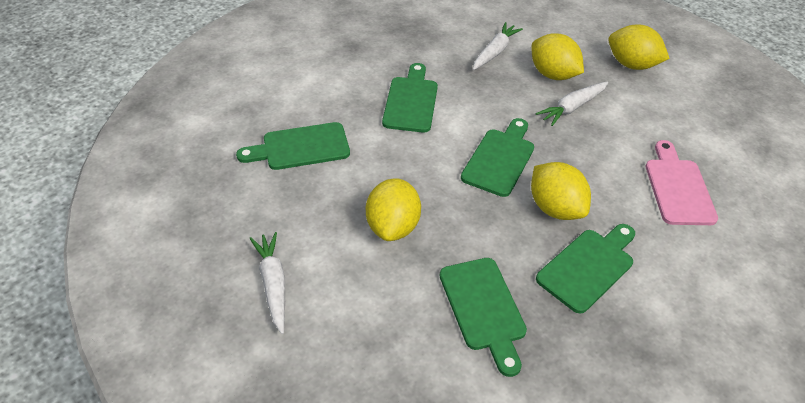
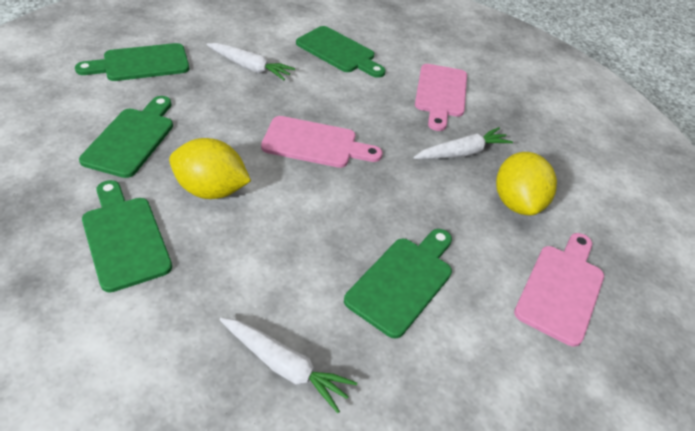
pink cutting board: 1 -> 3
yellow lemon: 4 -> 2

